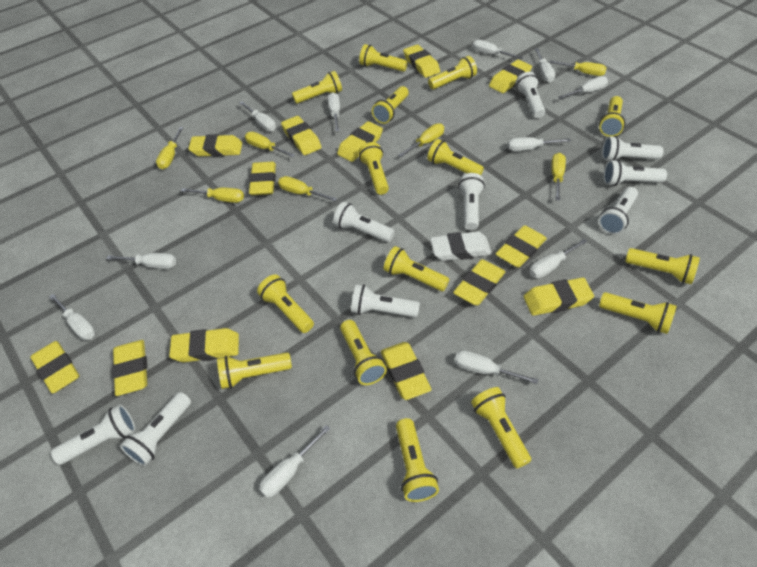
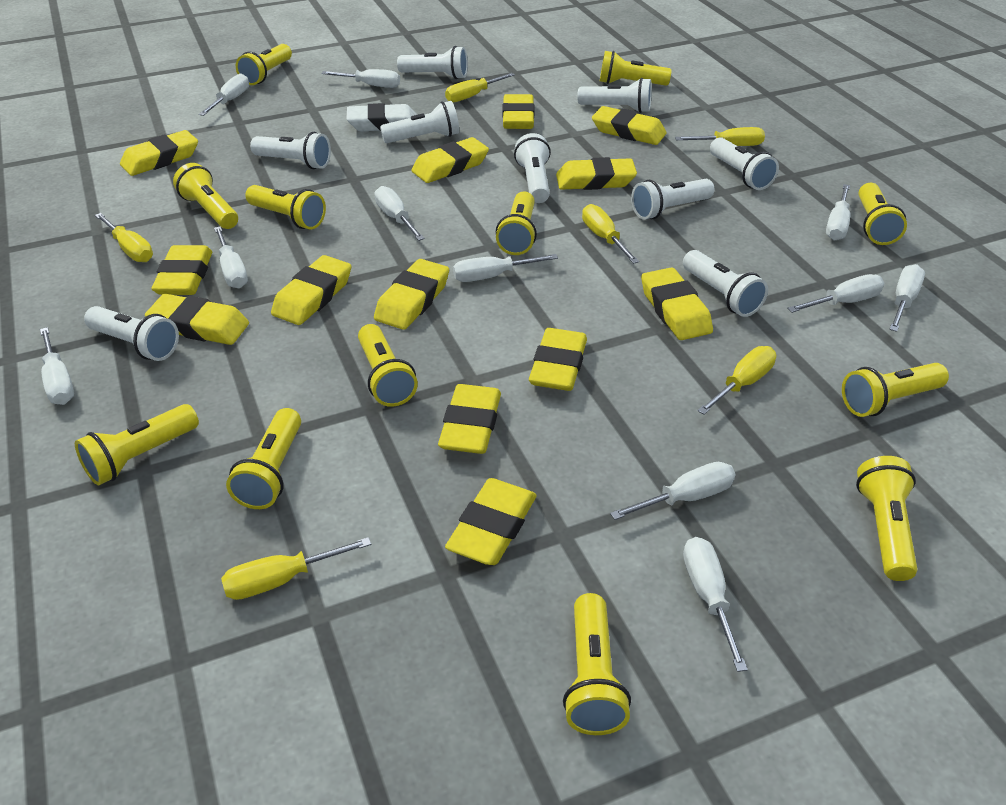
yellow flashlight: 15 -> 12
yellow screwdriver: 7 -> 6

